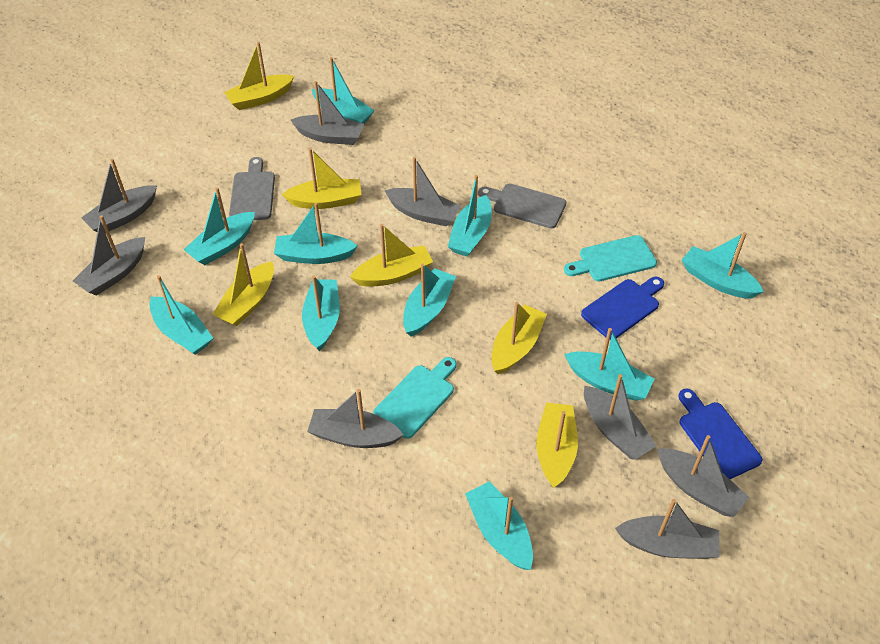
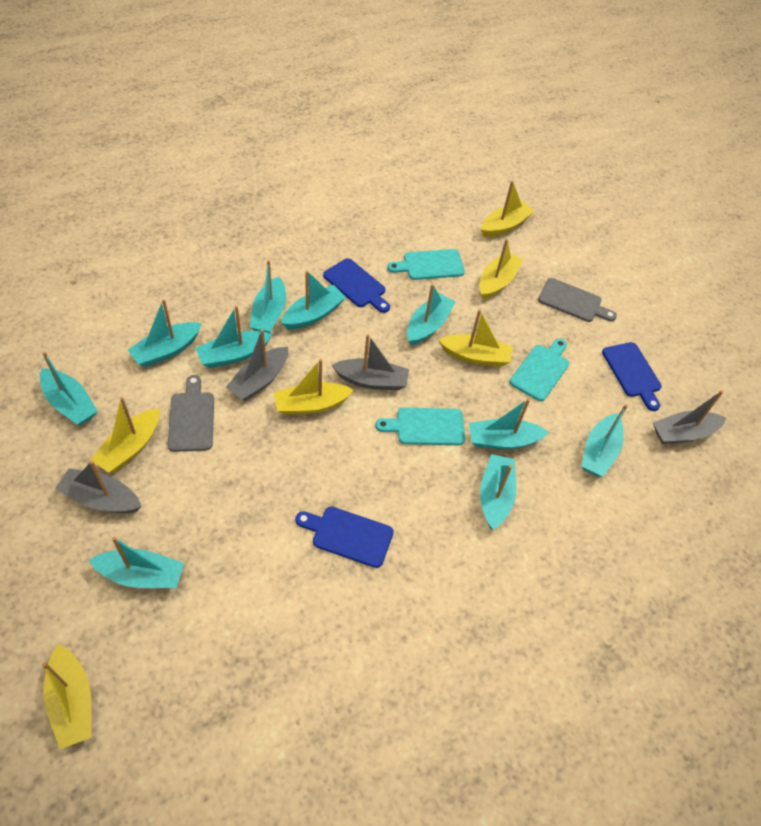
blue cutting board: 2 -> 3
grey boat: 8 -> 4
turquoise cutting board: 2 -> 3

